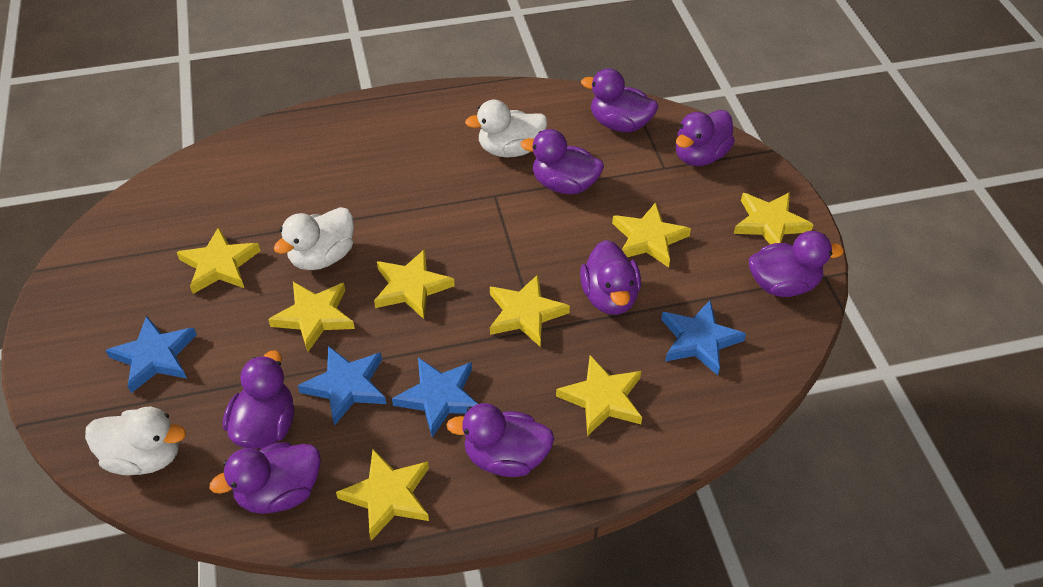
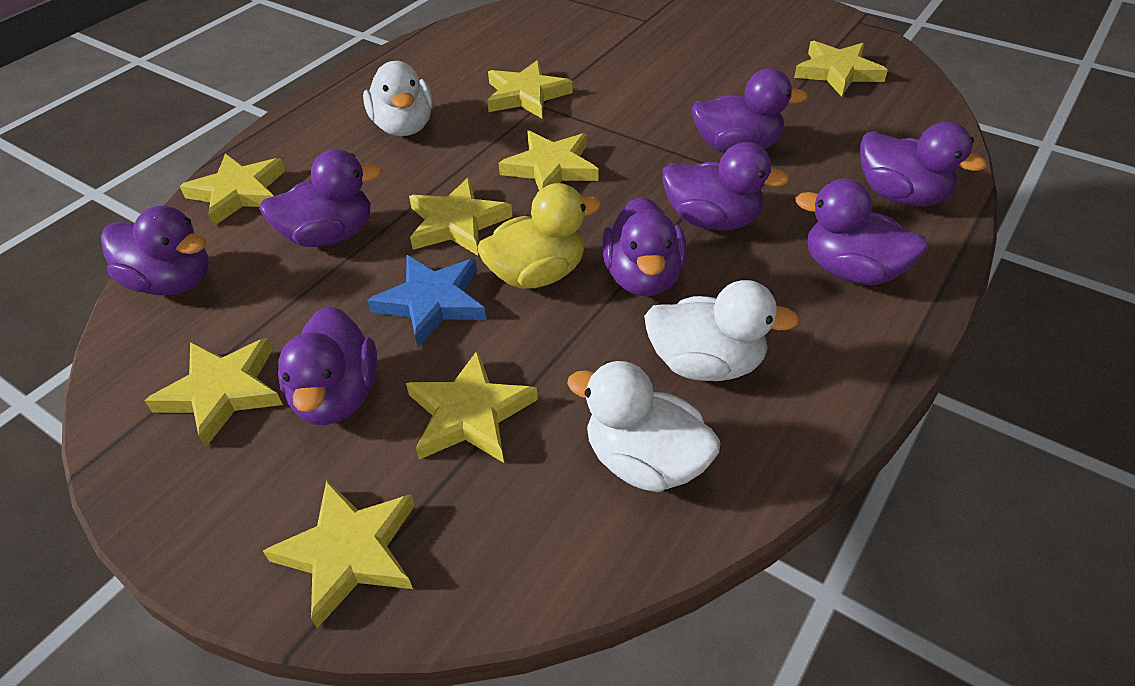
blue star: 4 -> 1
yellow duck: 0 -> 1

